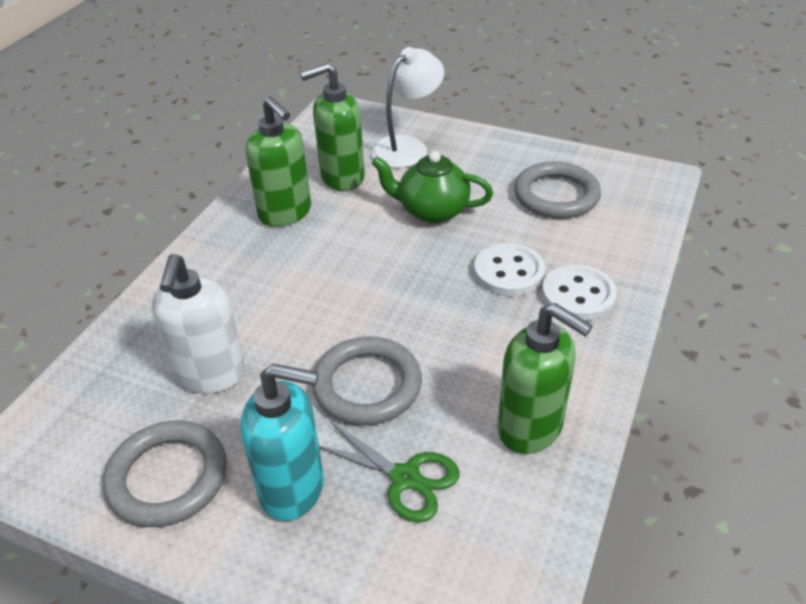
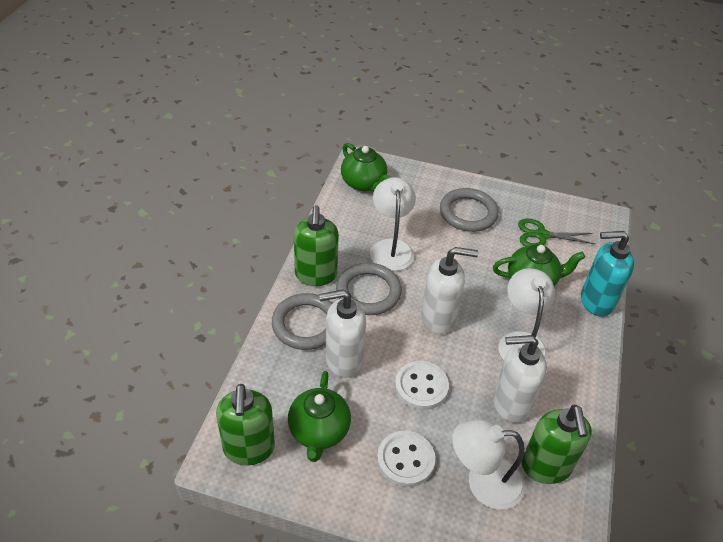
green teapot: 1 -> 3
white lamp: 1 -> 3
white soap dispenser: 1 -> 3

